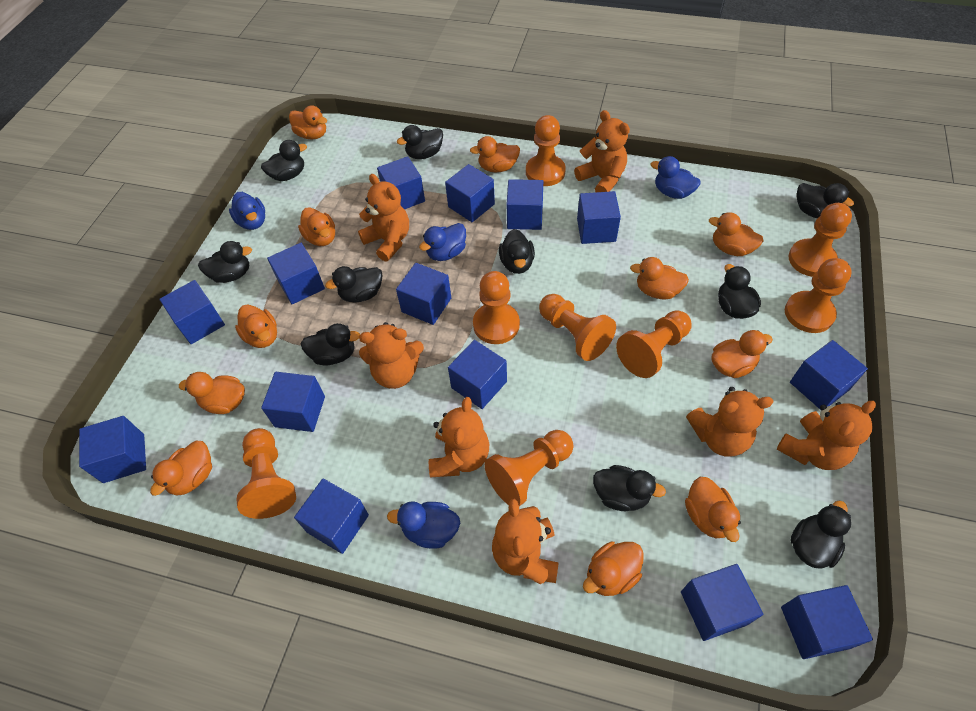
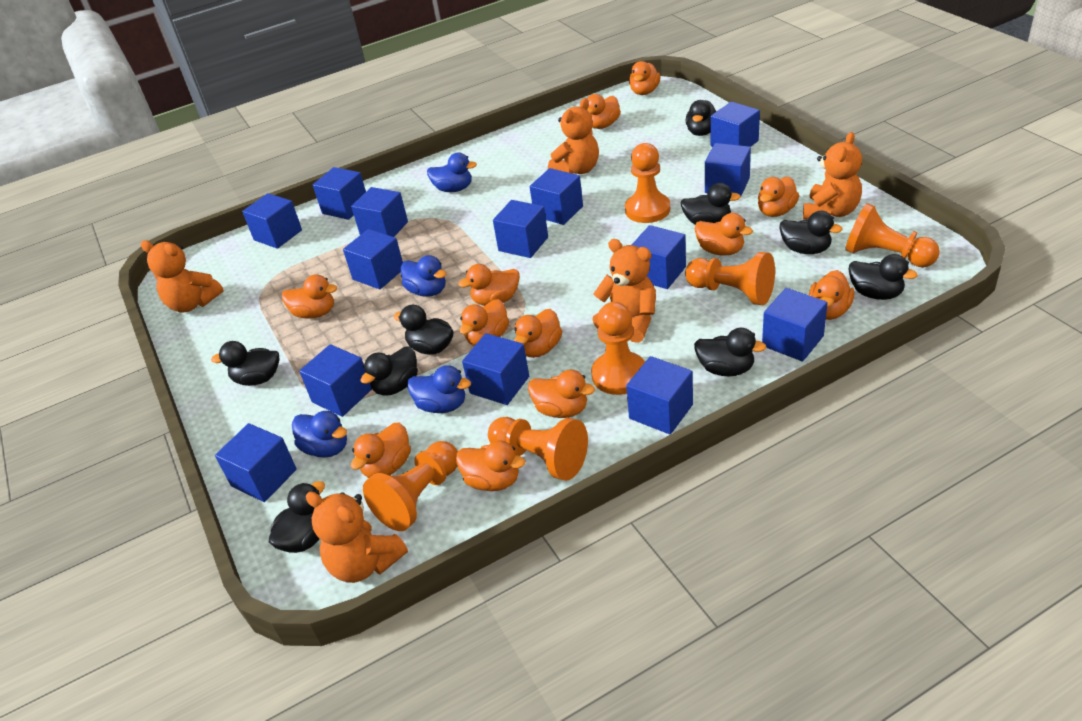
black duck: 10 -> 9
orange duck: 11 -> 12
orange pawn: 8 -> 6
orange teddy bear: 7 -> 5

